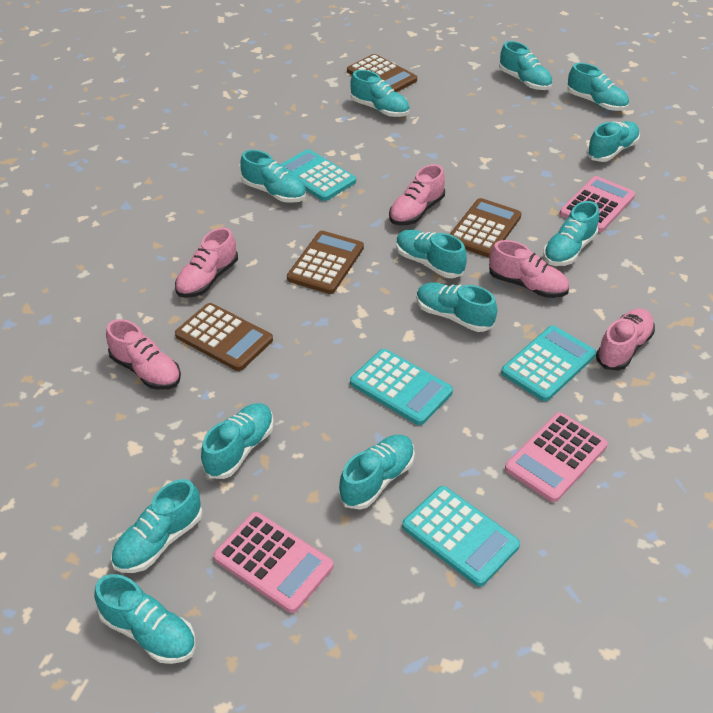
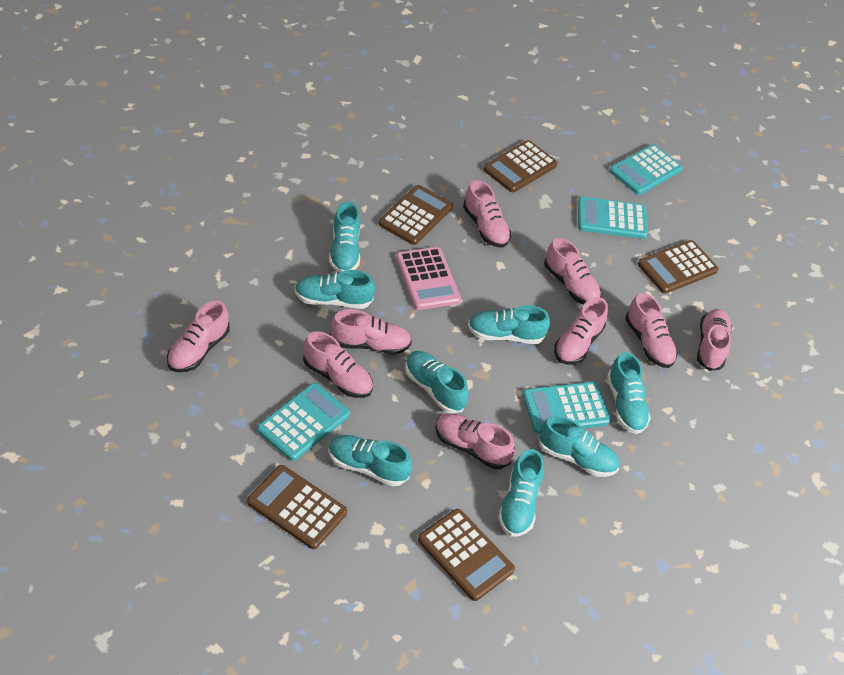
brown calculator: 4 -> 5
pink calculator: 3 -> 1
pink shoe: 5 -> 9
turquoise shoe: 12 -> 8

